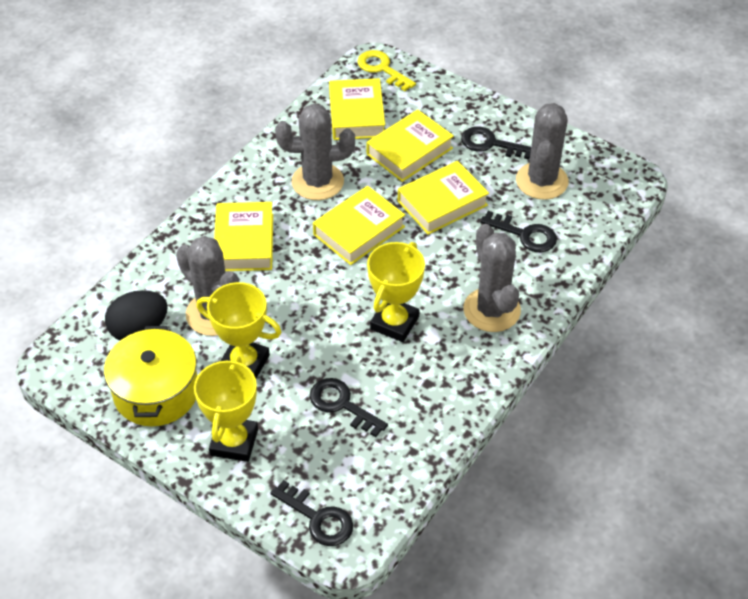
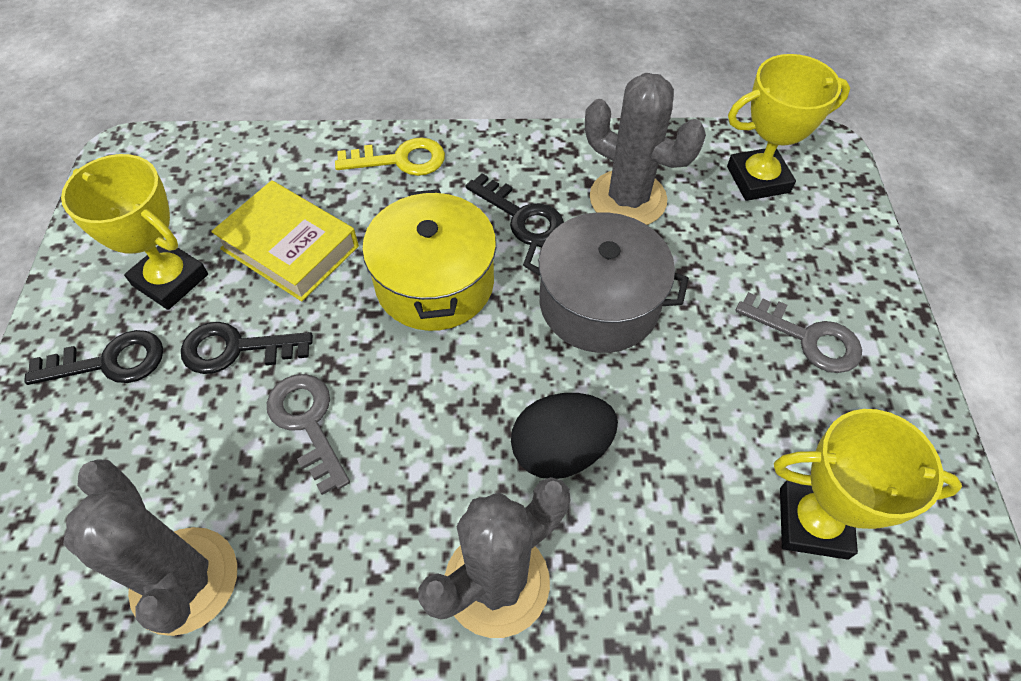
black key: 4 -> 3
grey cactus: 4 -> 3
grey key: 0 -> 2
grey pot: 0 -> 1
yellow book: 5 -> 1

